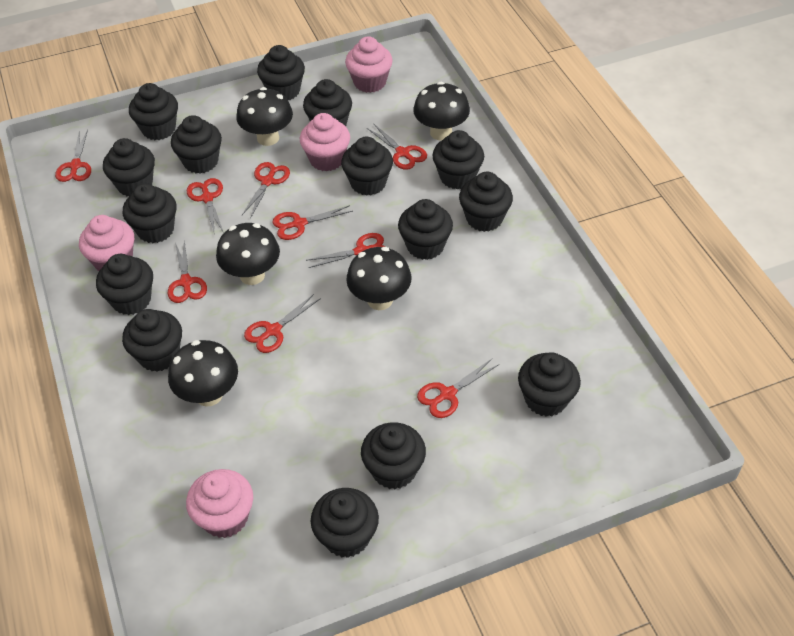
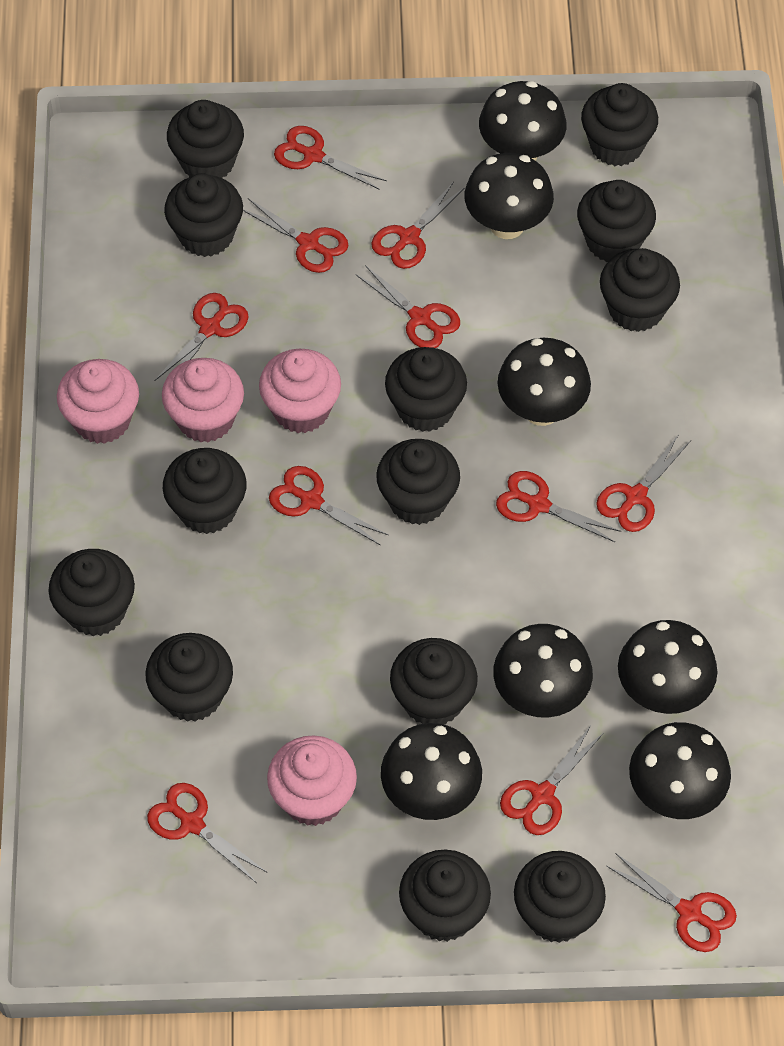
black cupcake: 15 -> 13
black mushroom: 5 -> 7
red scissors: 9 -> 11

